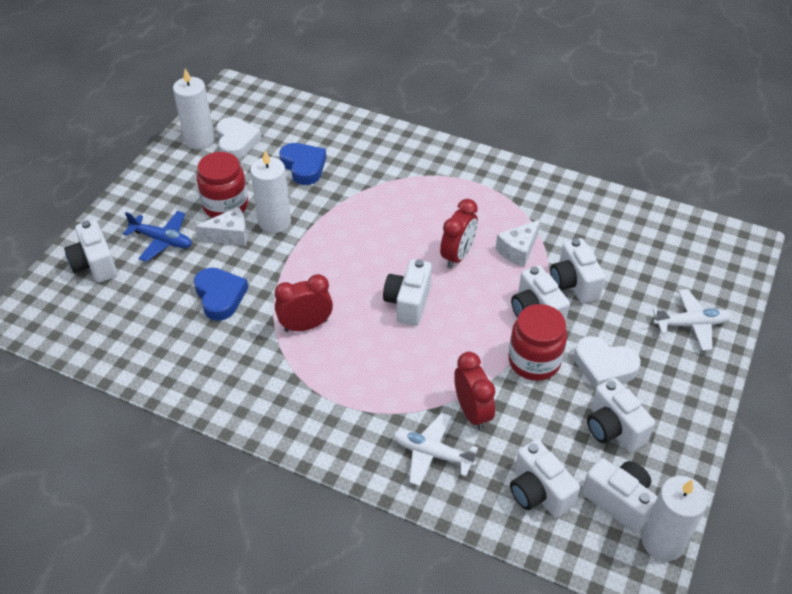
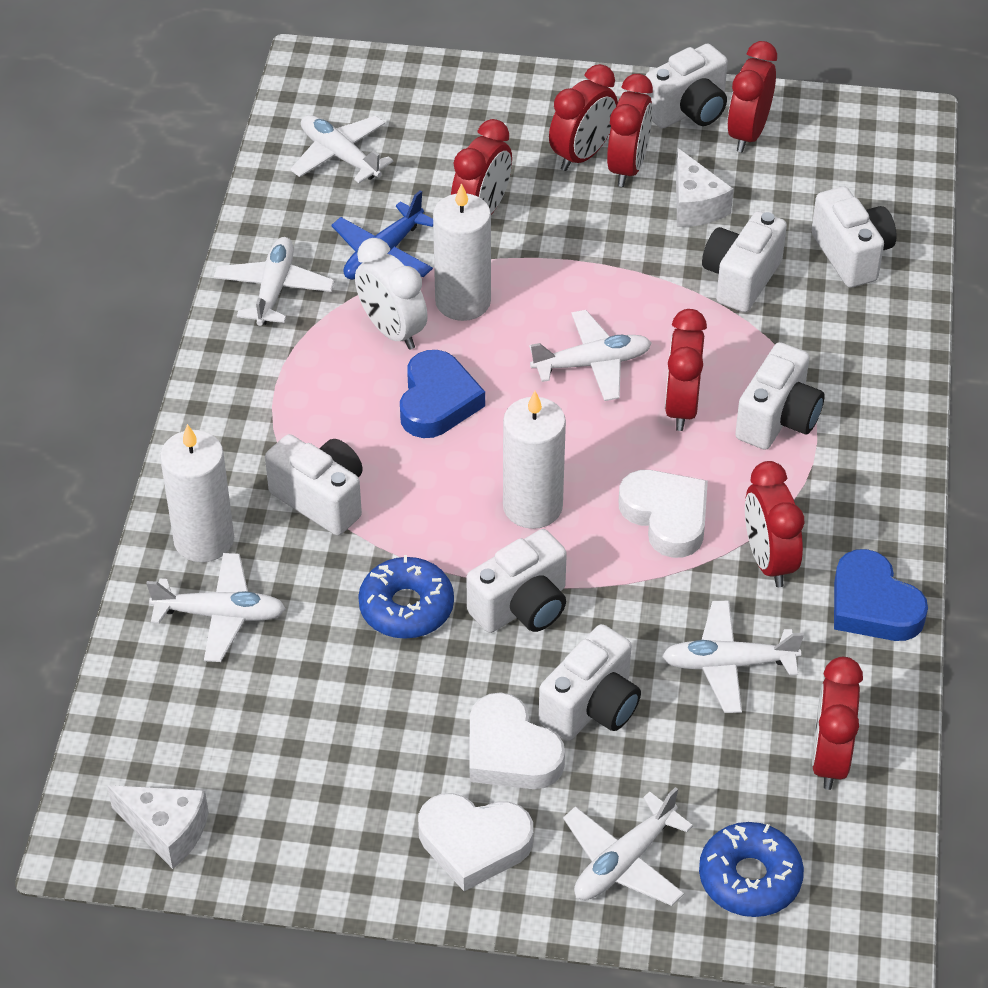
blue donut: 0 -> 2
red clock: 3 -> 7
red jar: 2 -> 0
white clock: 0 -> 1
white heart: 2 -> 3
white plane: 2 -> 6

